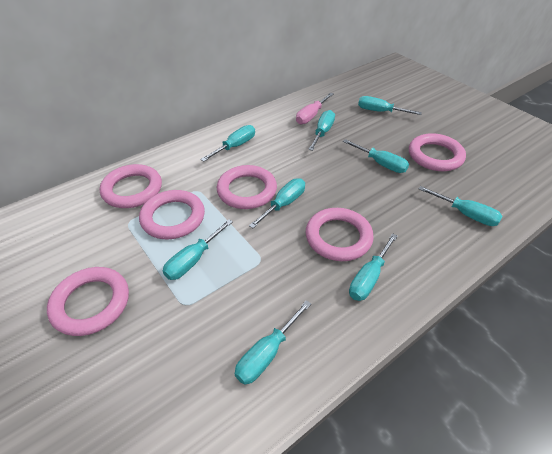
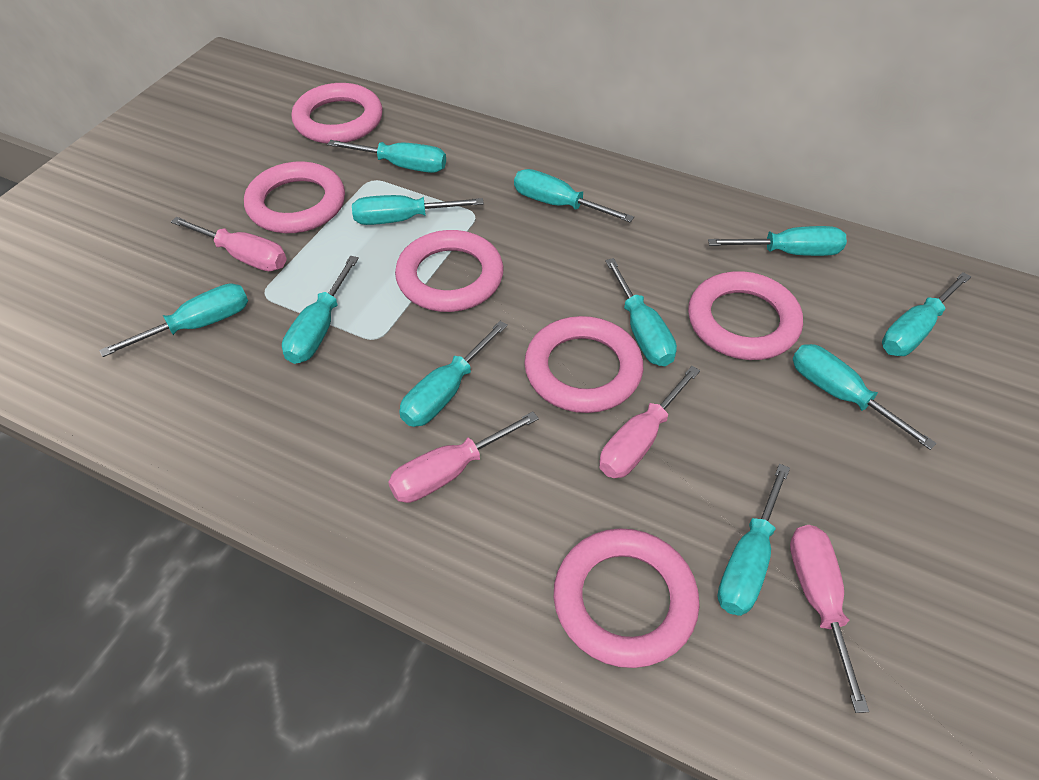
pink screwdriver: 1 -> 4
turquoise screwdriver: 9 -> 11

